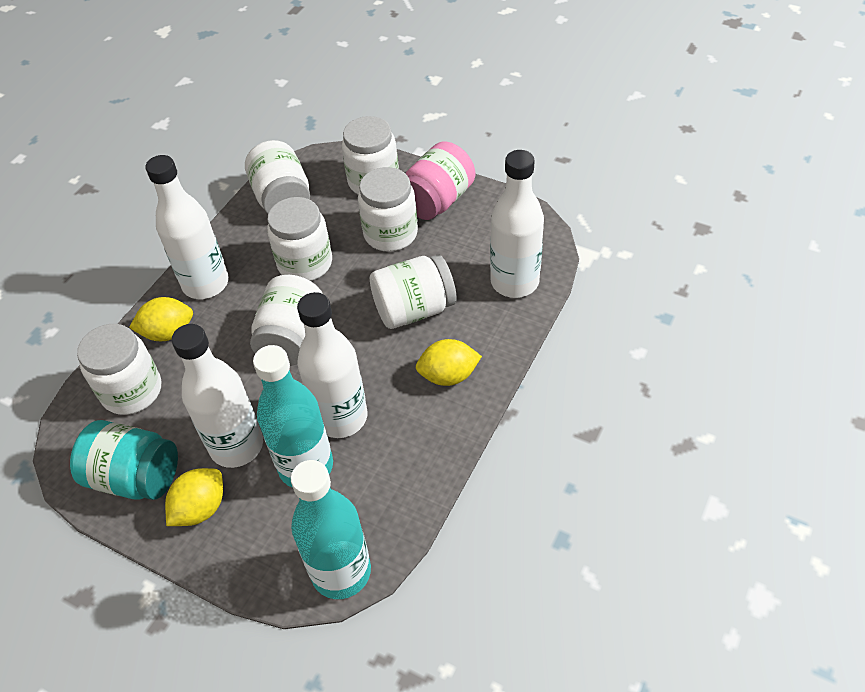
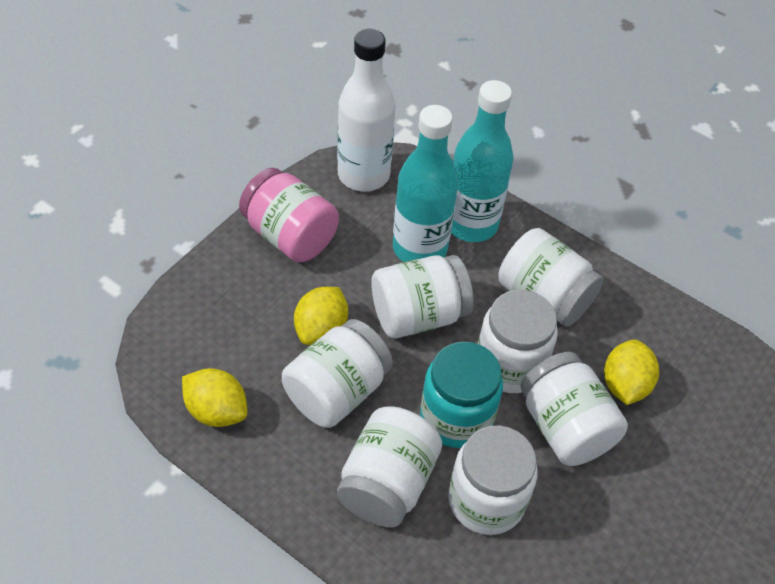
white bottle: 4 -> 1

